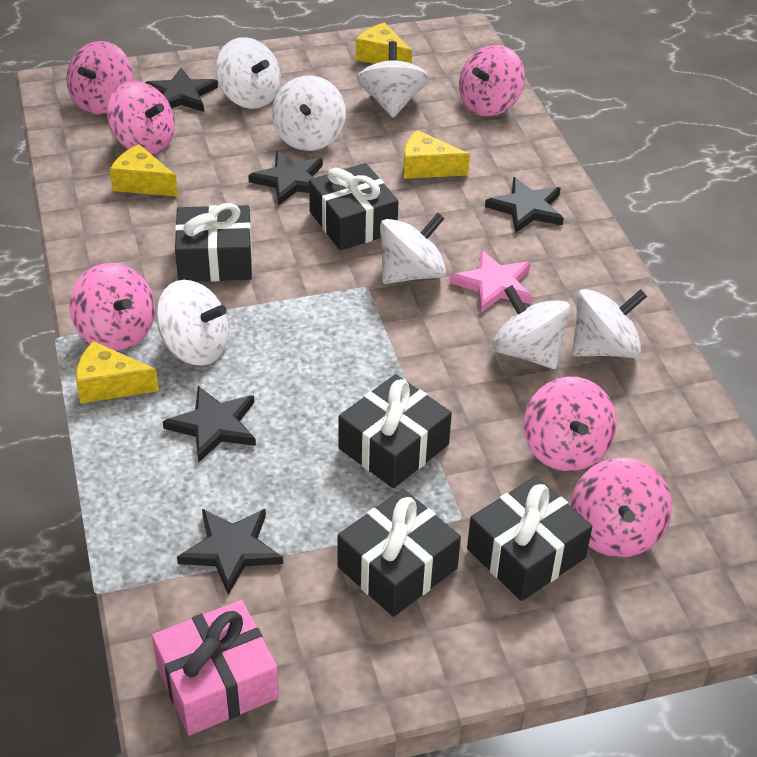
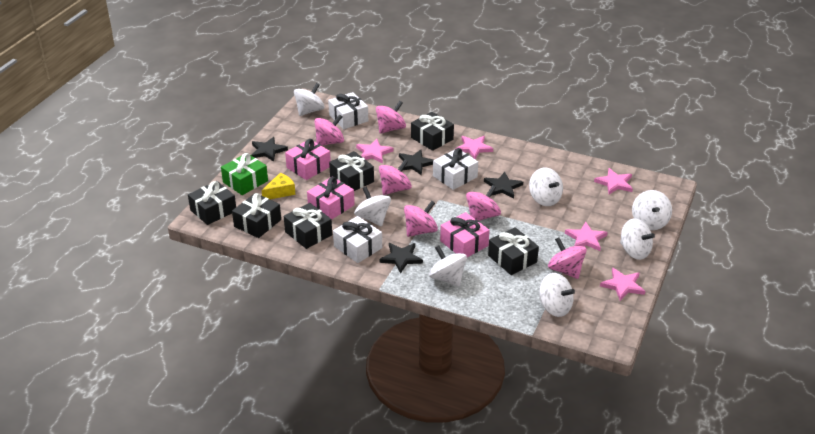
black gift: 5 -> 6
black star: 5 -> 4
green gift: 0 -> 1
pink gift: 1 -> 3
pink star: 1 -> 5
white gift: 0 -> 3
yellow cheese: 4 -> 1

